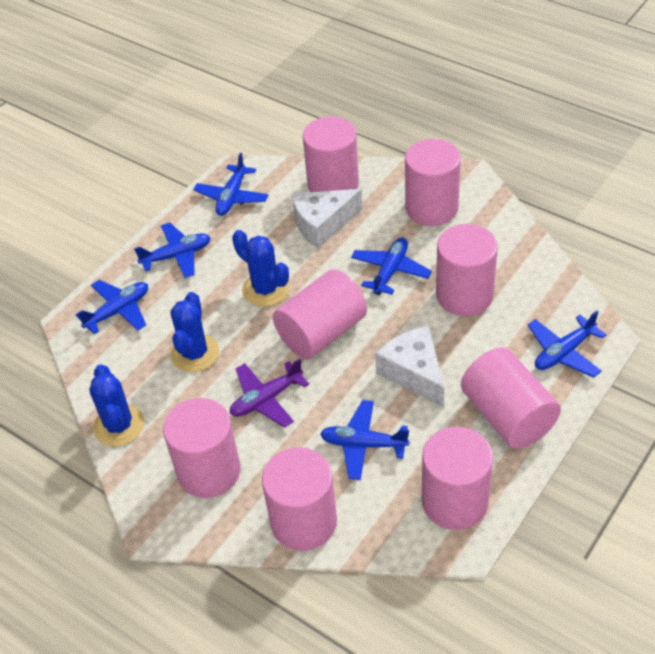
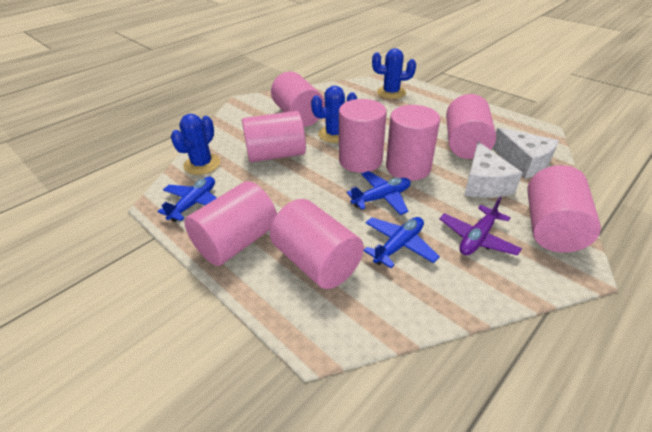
blue plane: 6 -> 3

